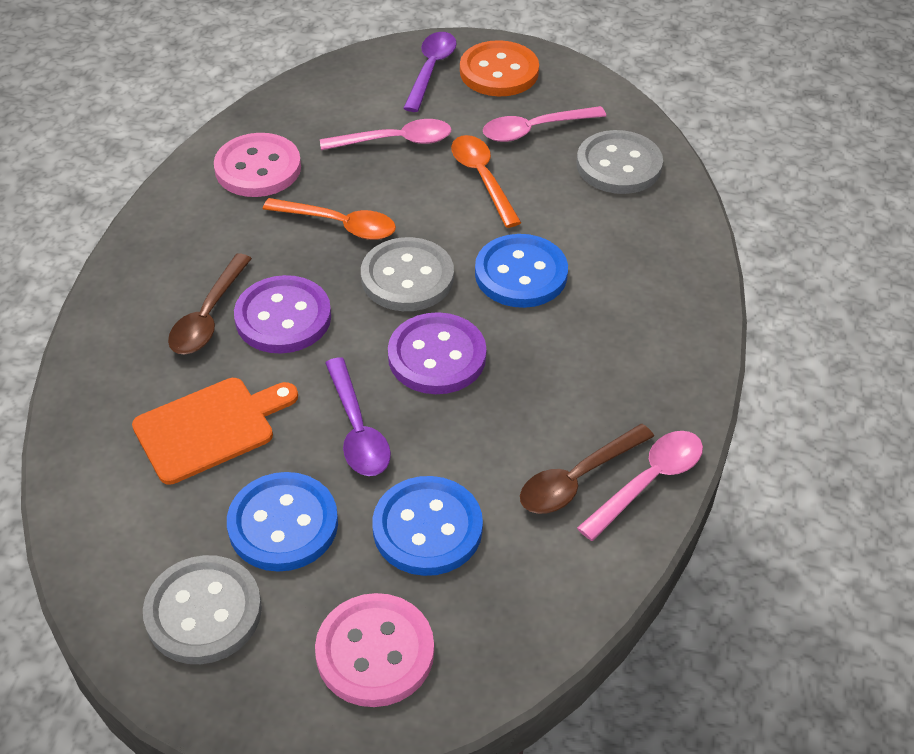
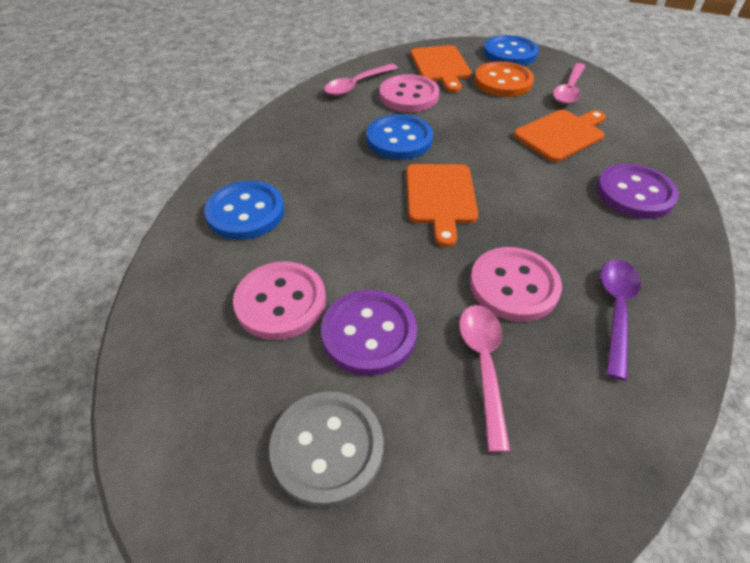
brown spoon: 2 -> 0
grey button: 3 -> 1
orange cutting board: 1 -> 3
orange spoon: 2 -> 0
pink button: 2 -> 3
purple spoon: 2 -> 1

